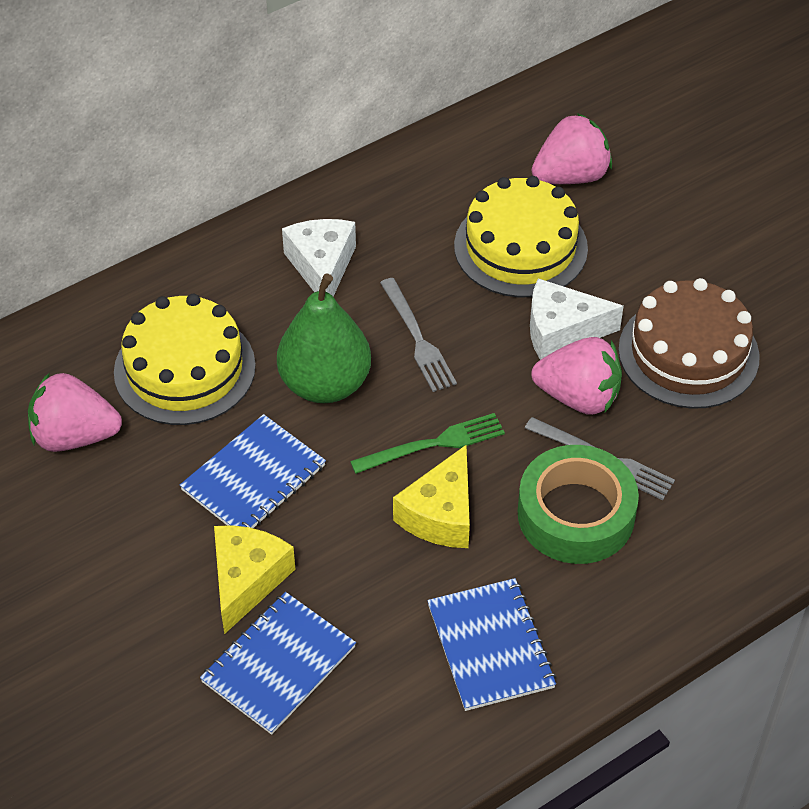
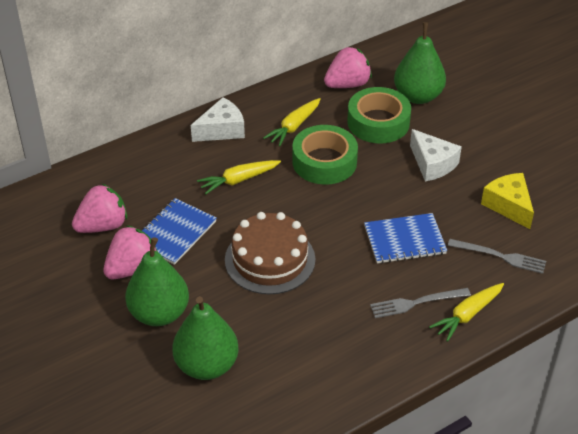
blue notebook: 3 -> 2
green fork: 1 -> 0
green pear: 1 -> 3
green tape: 1 -> 2
yellow cake: 2 -> 0
yellow carrot: 0 -> 3
yellow cheese: 2 -> 1

